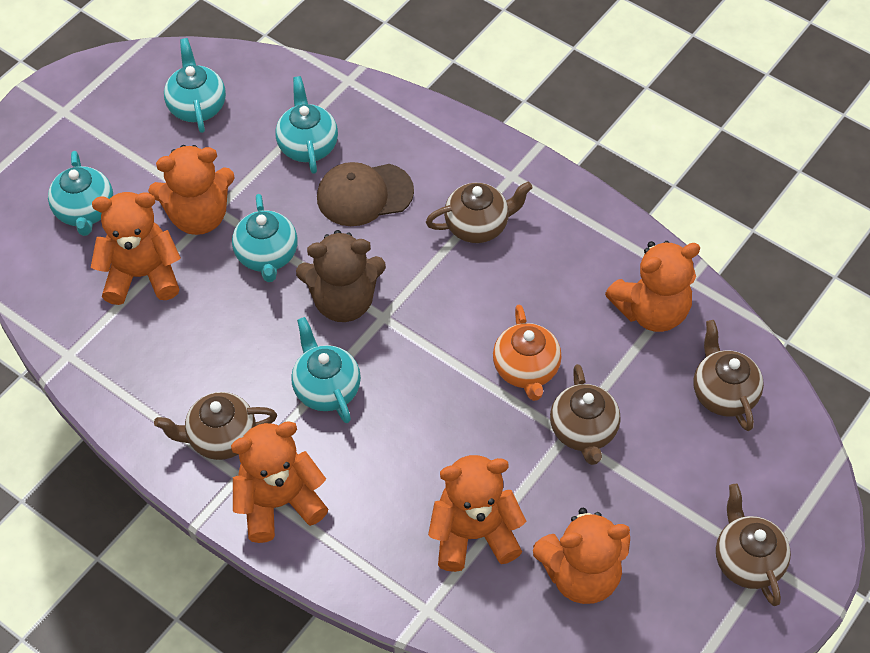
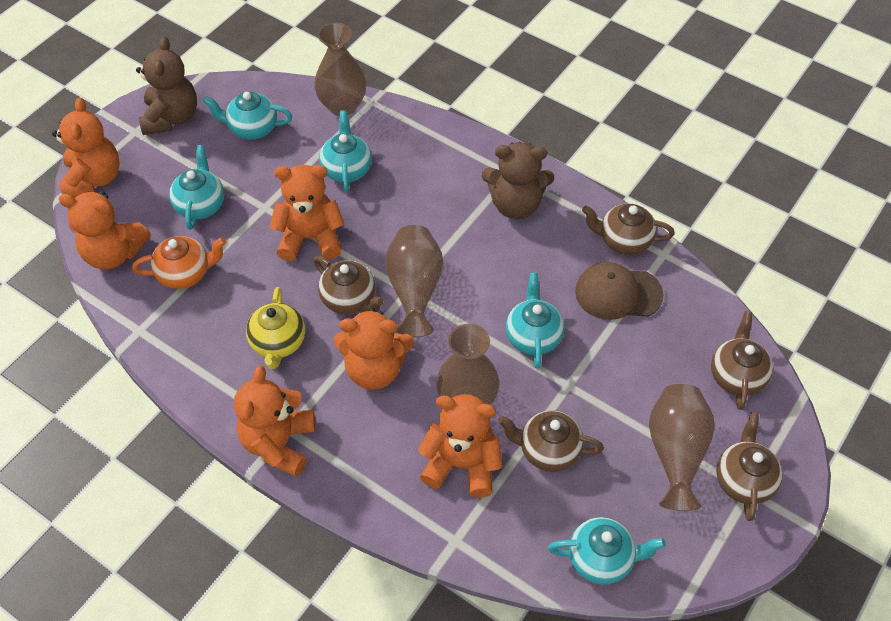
brown teddy bear: 1 -> 2
brown vase: 0 -> 4
yellow teapot: 0 -> 1

